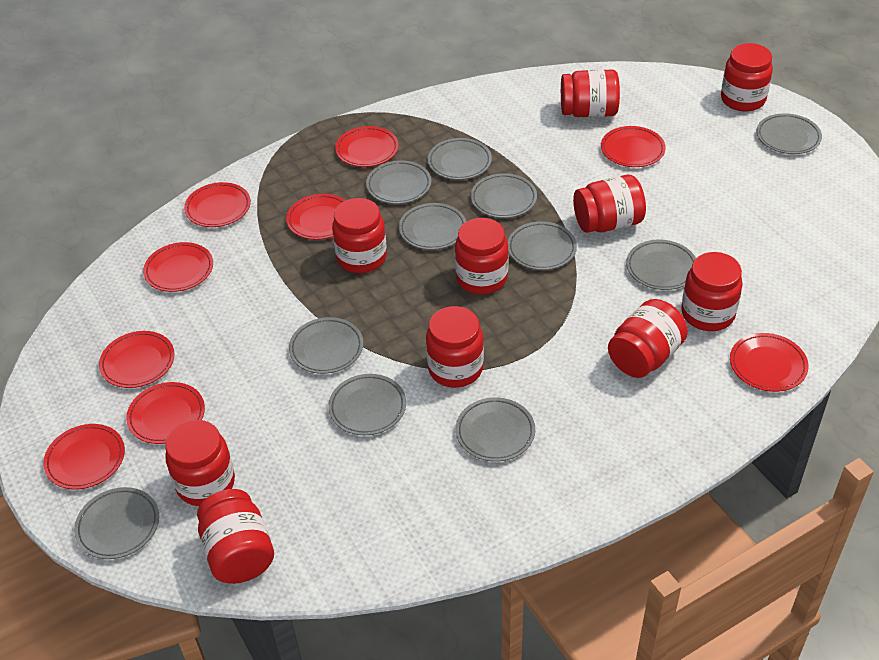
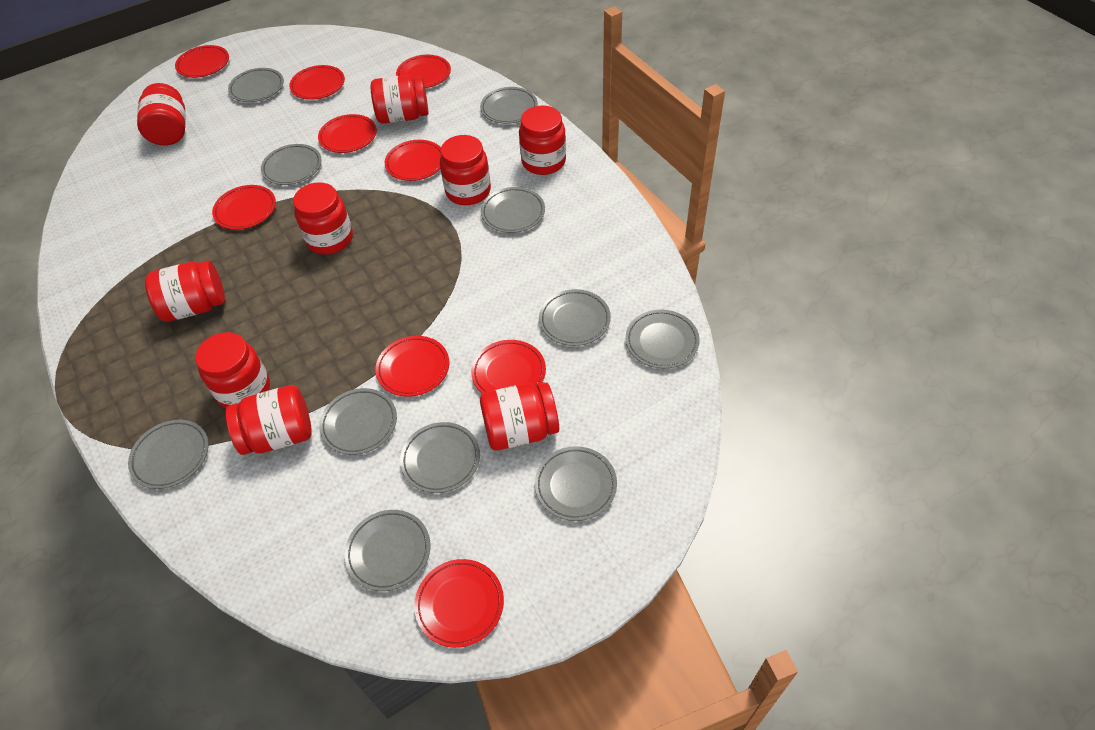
red jar: 10 -> 9

